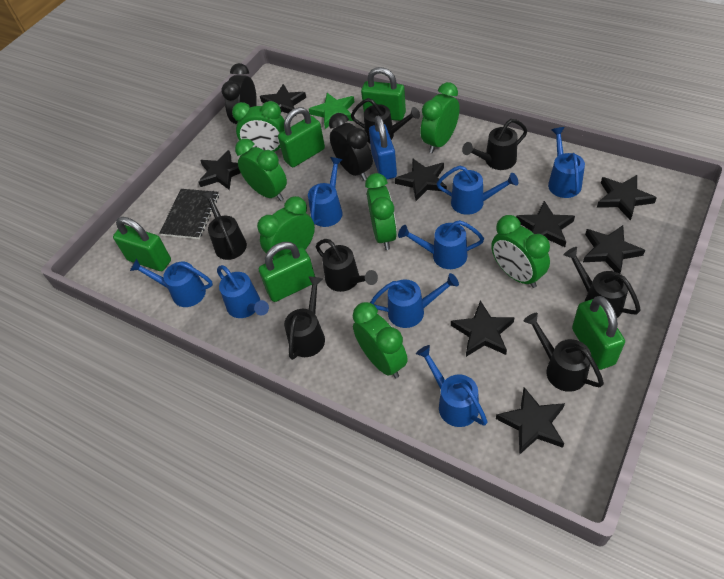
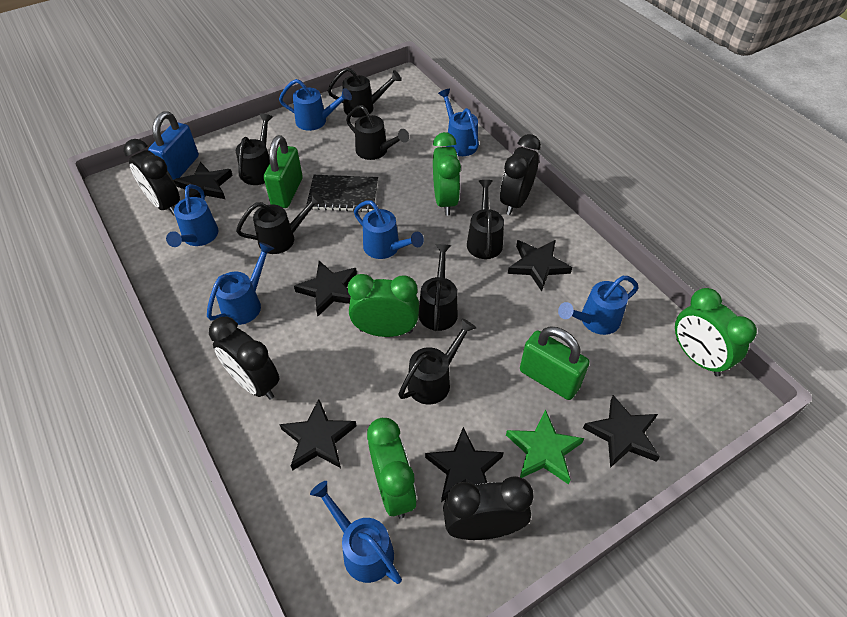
black clock: 2 -> 4
black star: 8 -> 6
blue watering can: 8 -> 7
green clock: 7 -> 4
green padlock: 5 -> 2

